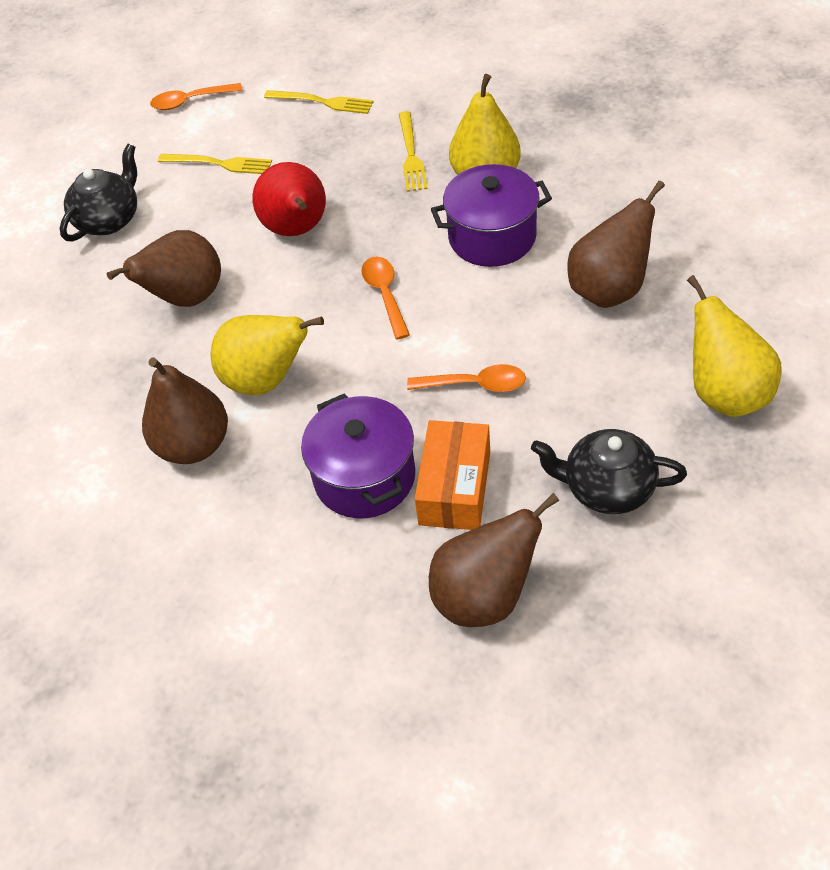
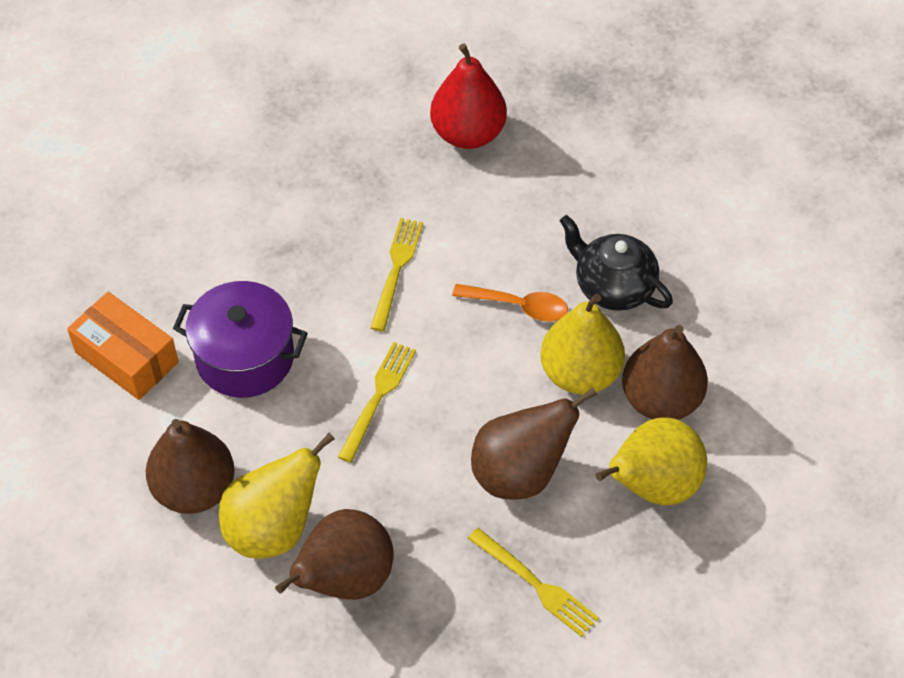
black teapot: 2 -> 1
orange spoon: 3 -> 1
purple pot: 2 -> 1

